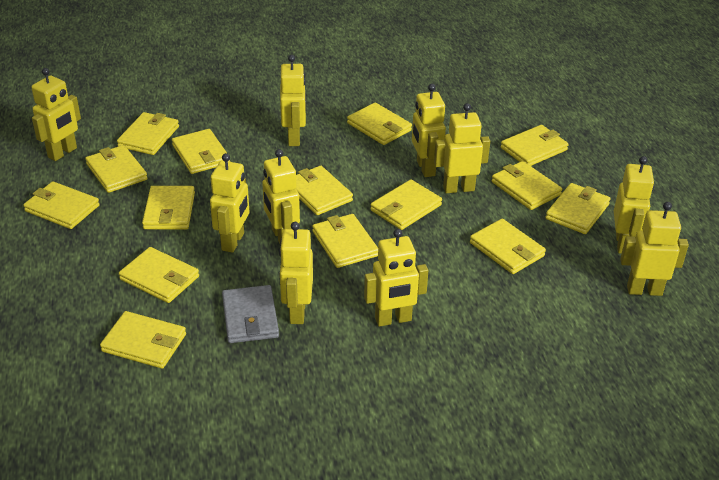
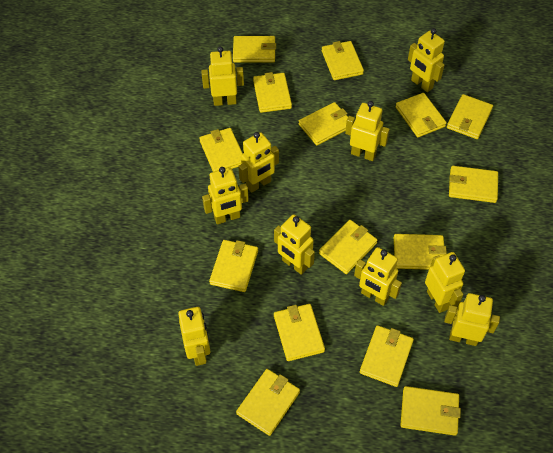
grey wallet: 1 -> 0

